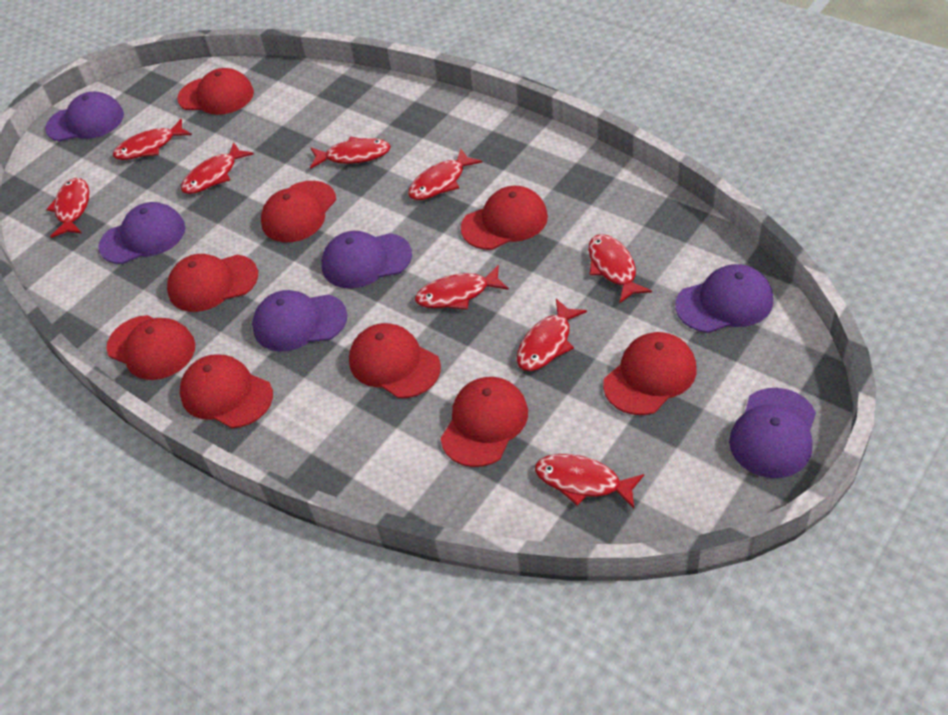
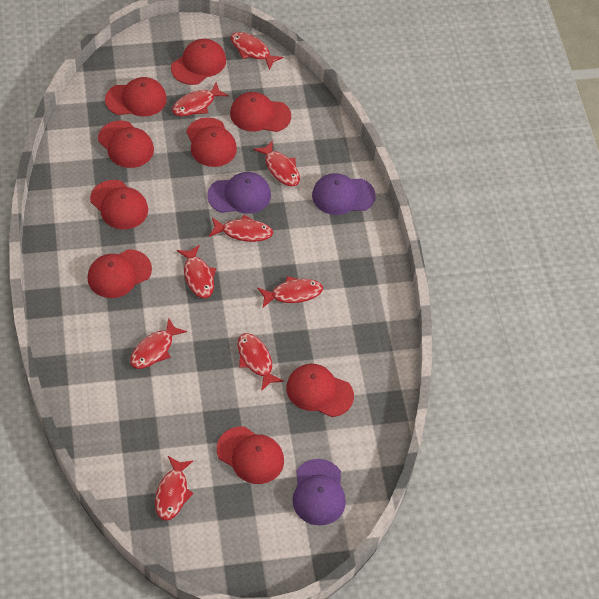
purple cap: 6 -> 3

